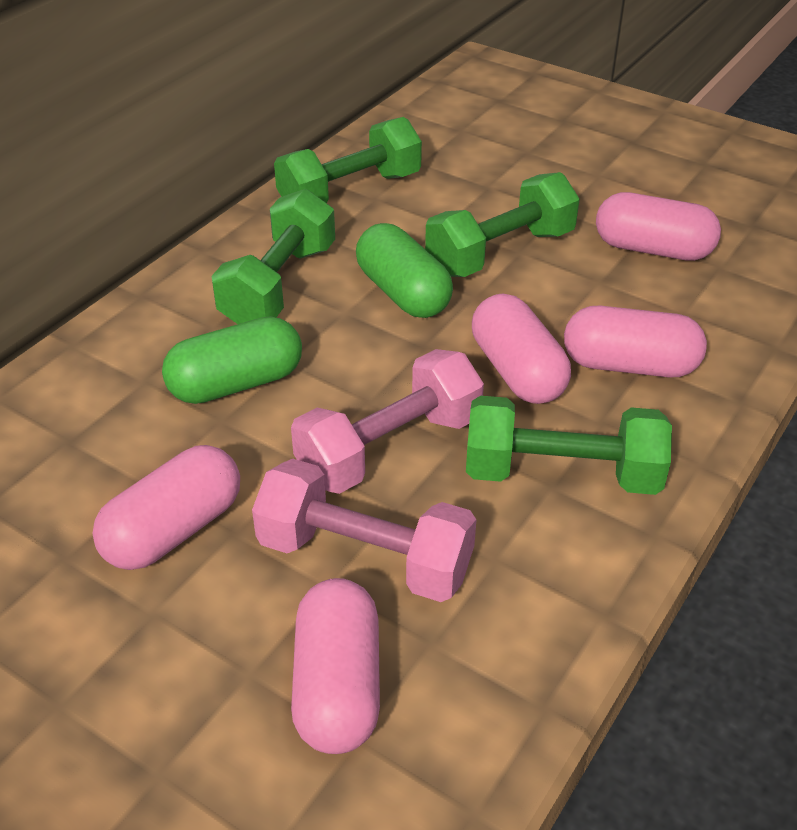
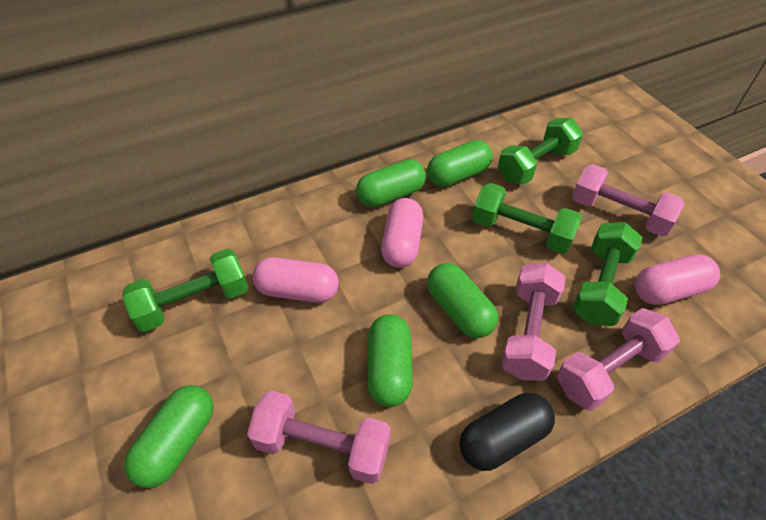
black capsule: 0 -> 1
green capsule: 2 -> 5
pink capsule: 5 -> 3
pink dumbbell: 2 -> 4

